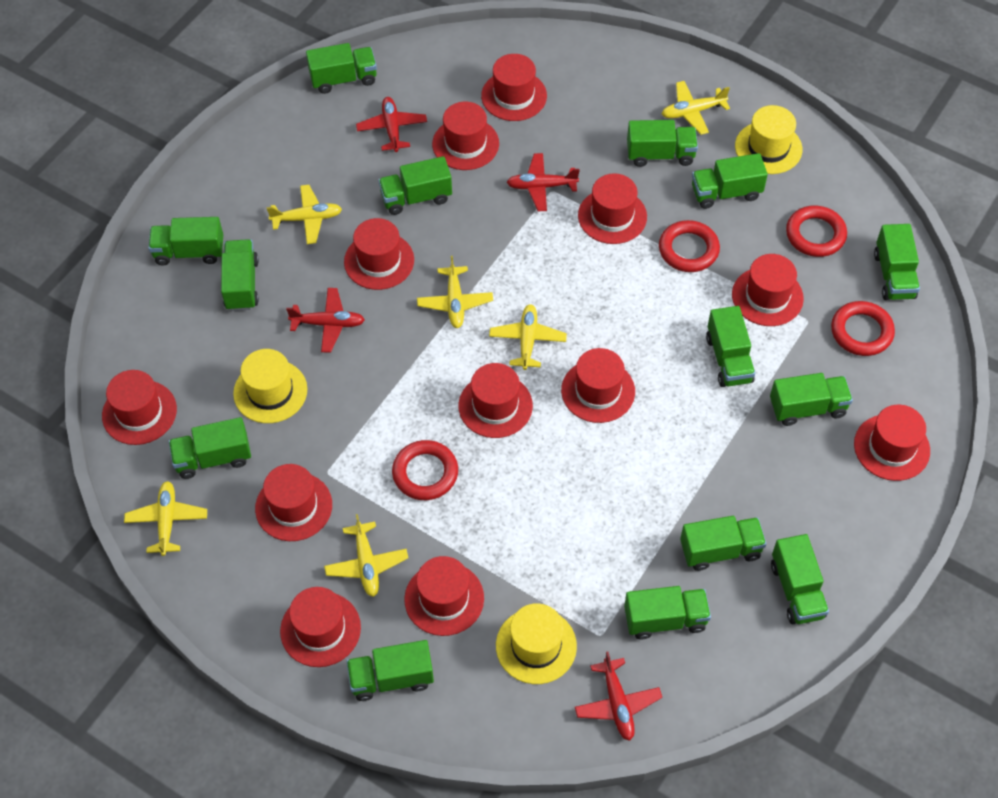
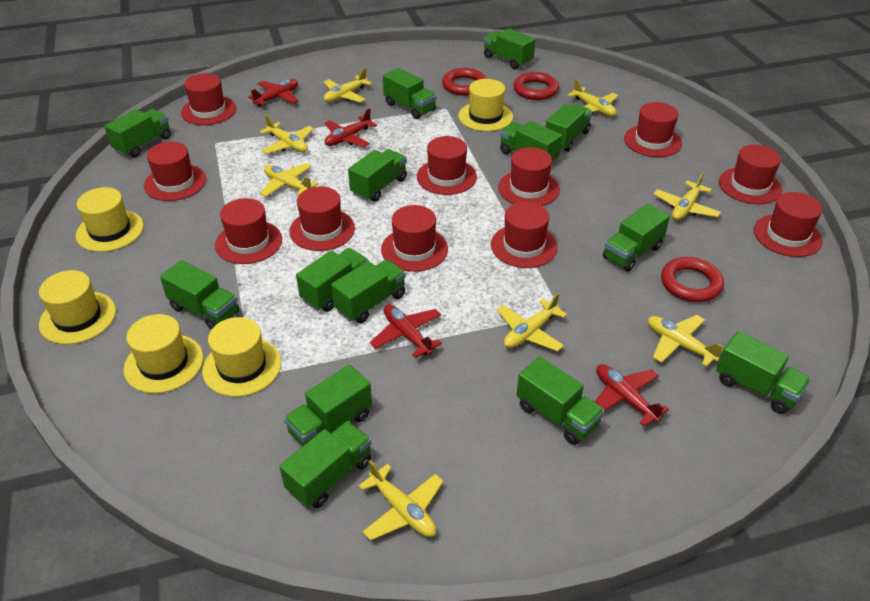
red hat: 12 -> 11
red ring: 4 -> 3
yellow hat: 3 -> 5
yellow plane: 6 -> 8

